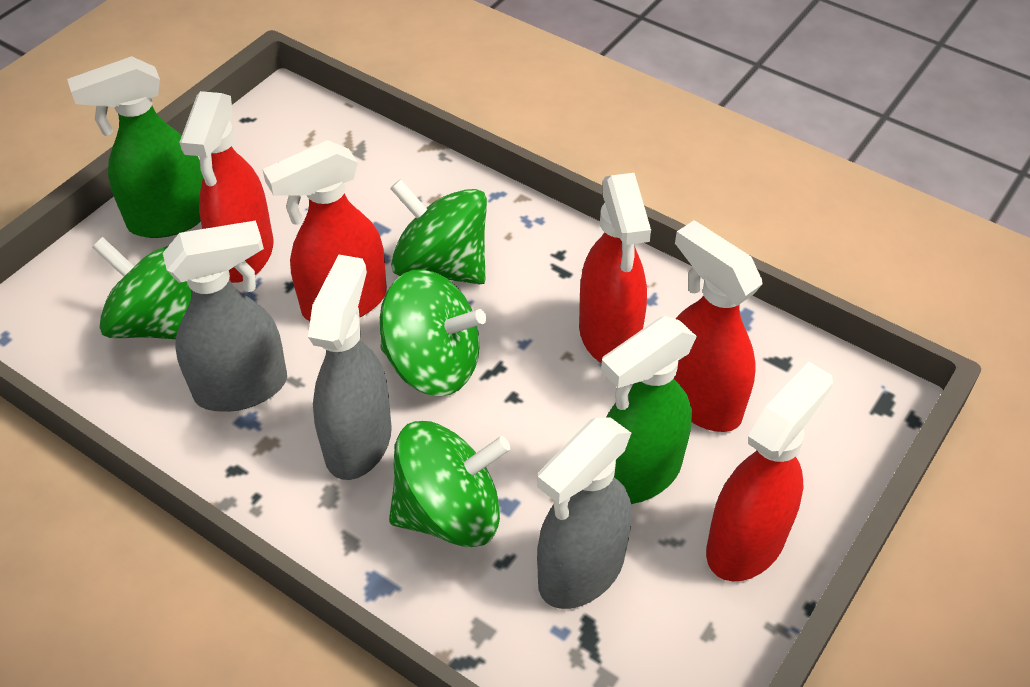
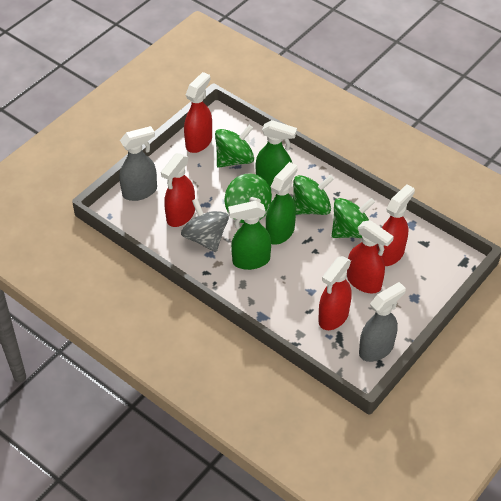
green spray bottle: 2 -> 3
grey spinning top: 0 -> 1
grey spray bottle: 3 -> 2

